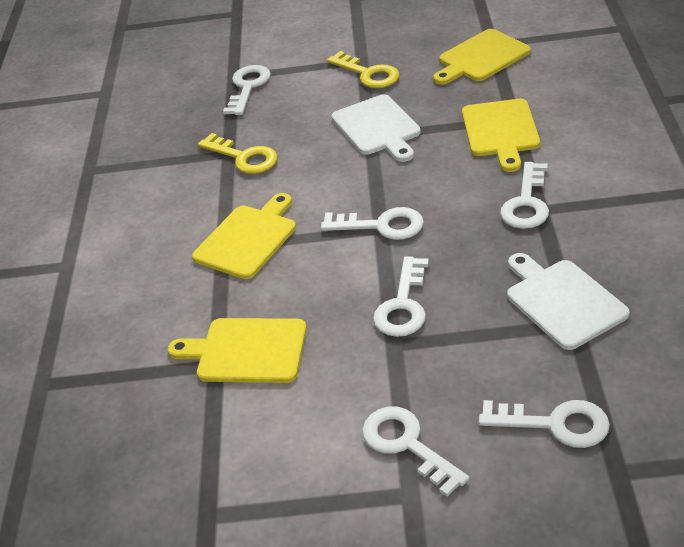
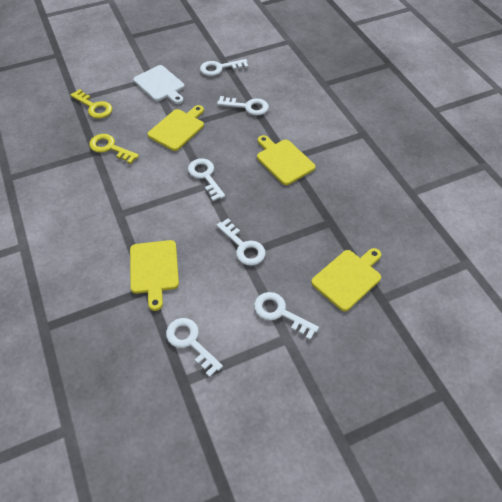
white cutting board: 2 -> 1

